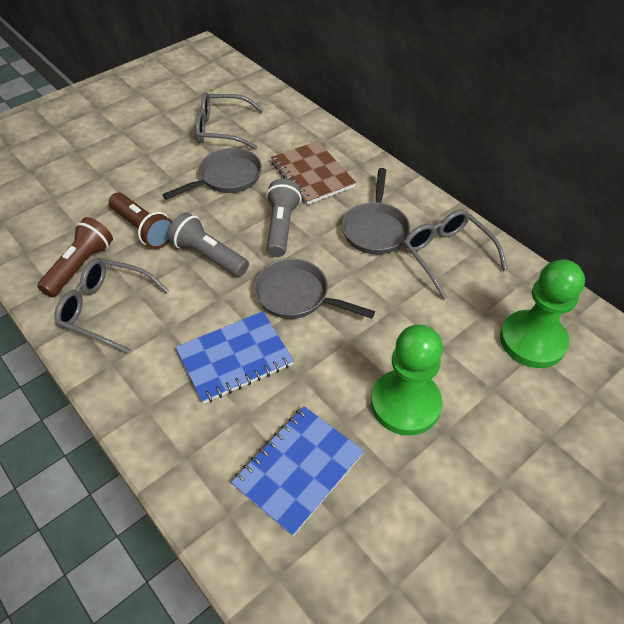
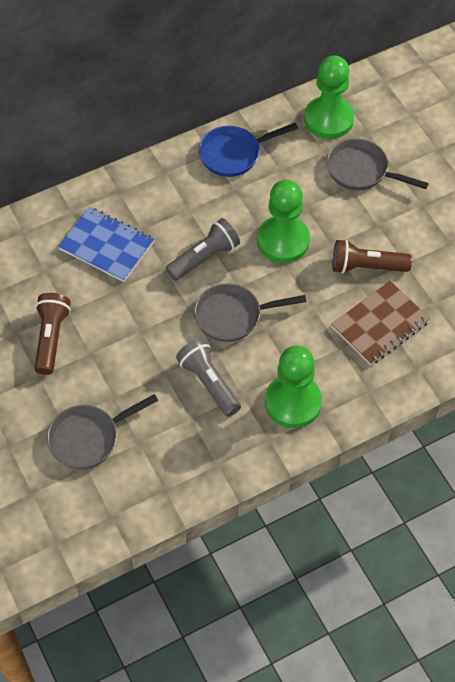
blue notebook: 2 -> 1
blue pan: 0 -> 1
green pawn: 2 -> 3
grey glasses: 3 -> 0

